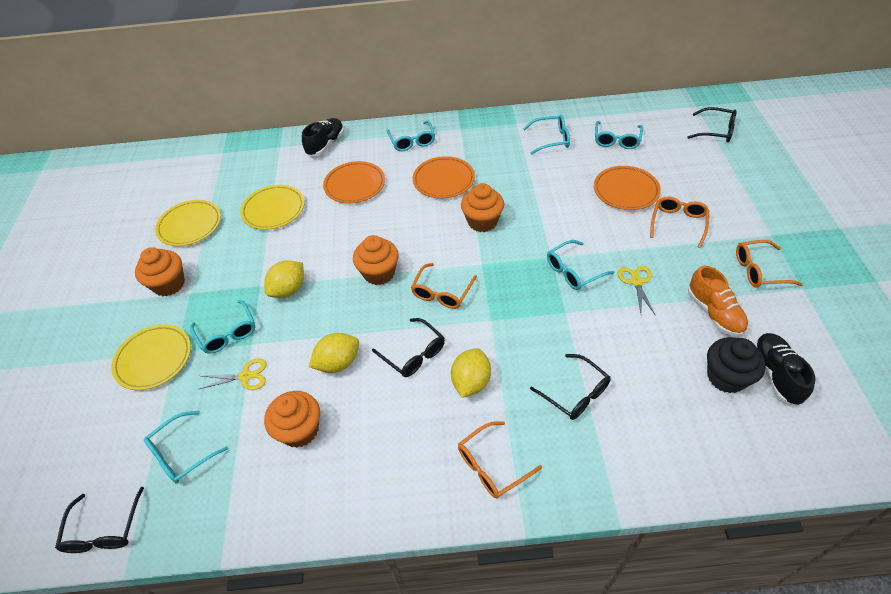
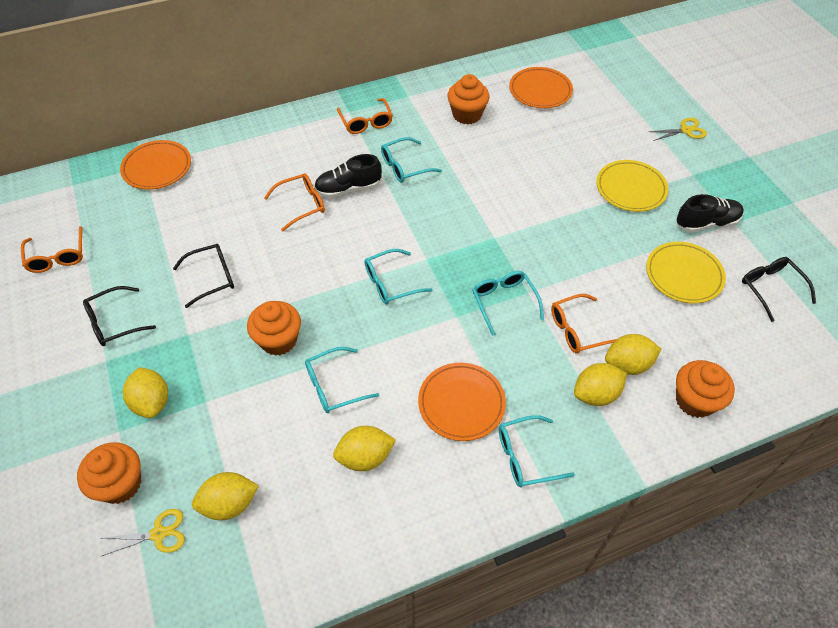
black cupcake: 1 -> 0
black glasses: 4 -> 3
orange shoe: 1 -> 0
turquoise glasses: 6 -> 5
yellow lemon: 3 -> 5
yellow plate: 3 -> 2

